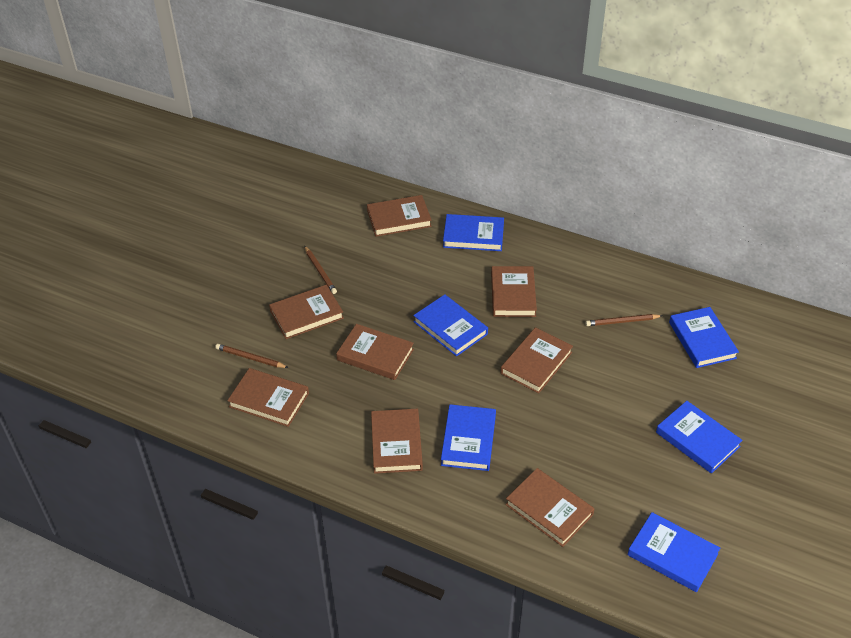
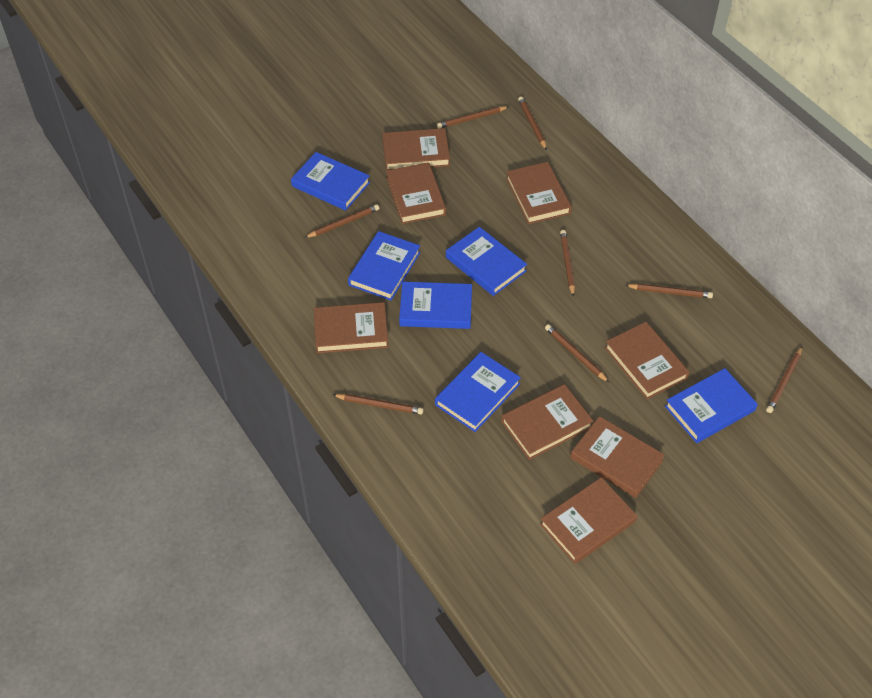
brown pencil: 3 -> 8

